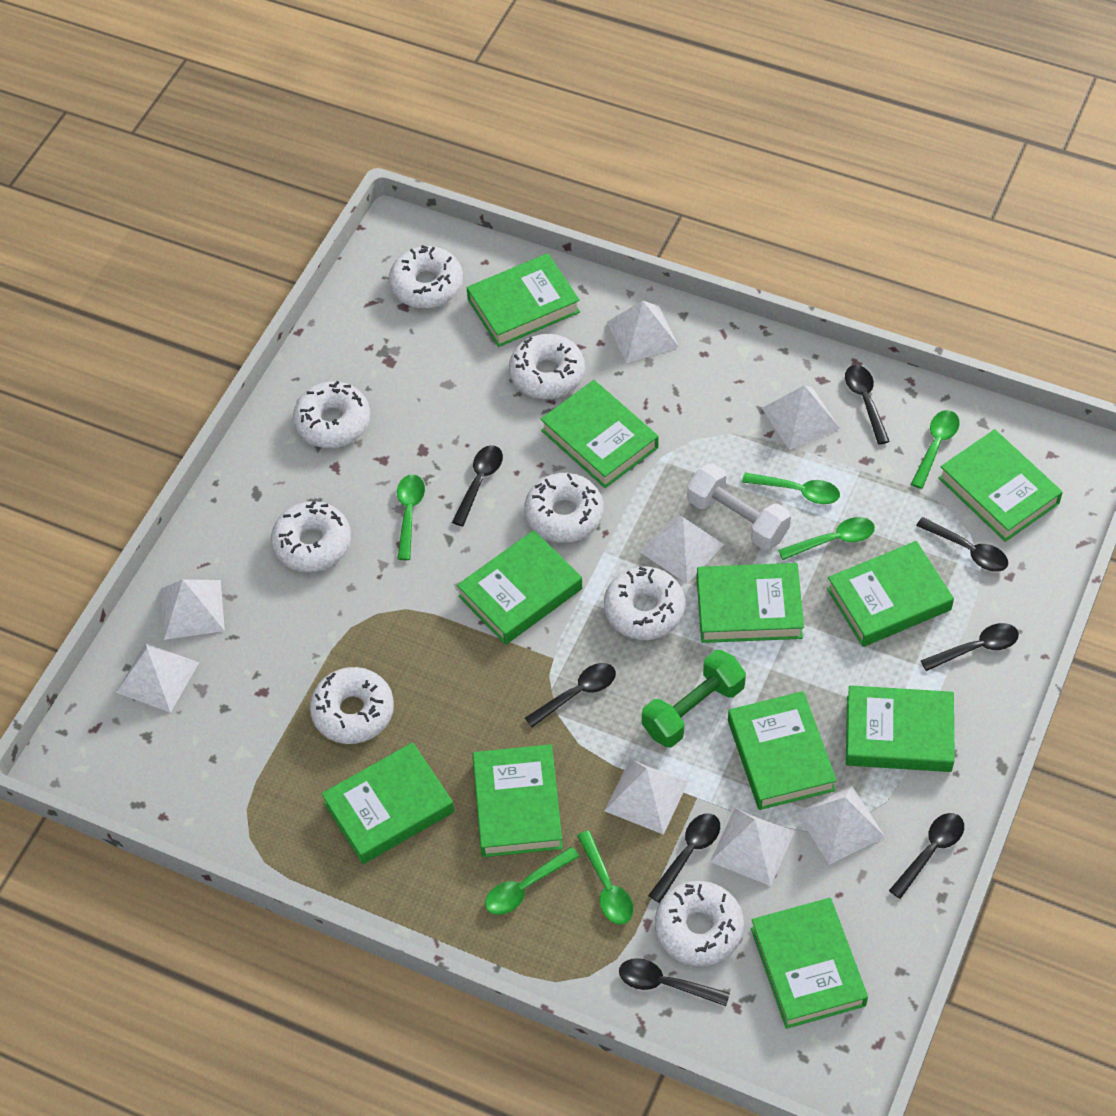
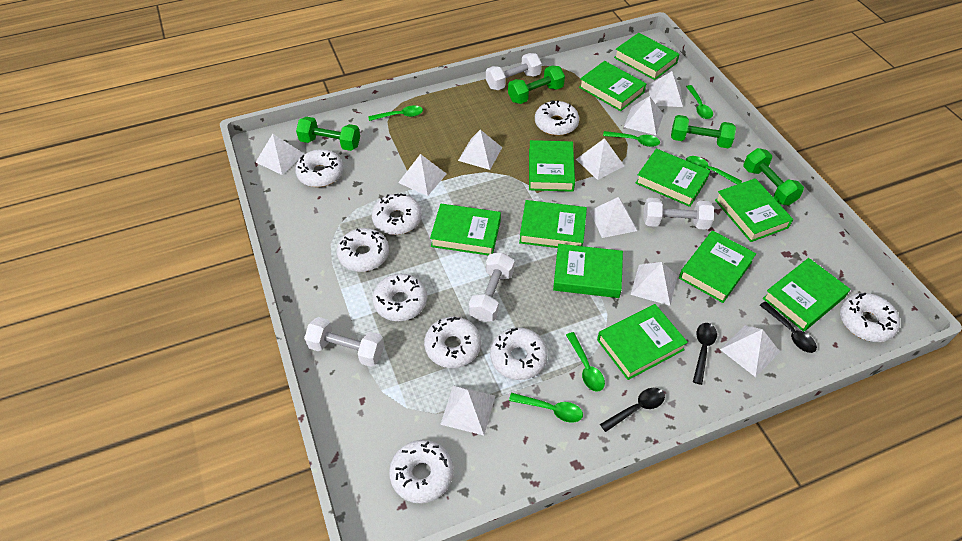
black spoon: 8 -> 3
green dumbbell: 1 -> 4
white donut: 8 -> 9
white dumbbell: 1 -> 4
white pyramid: 8 -> 10

